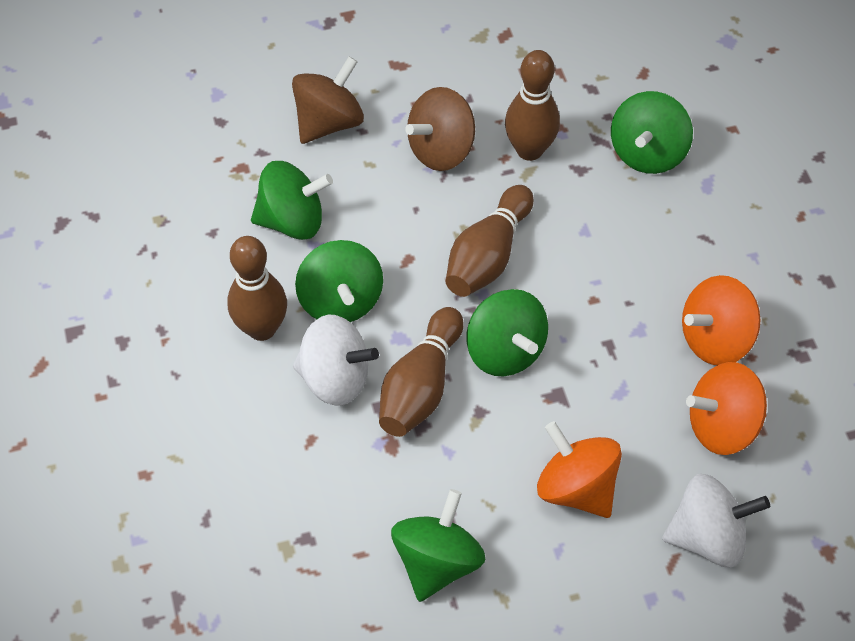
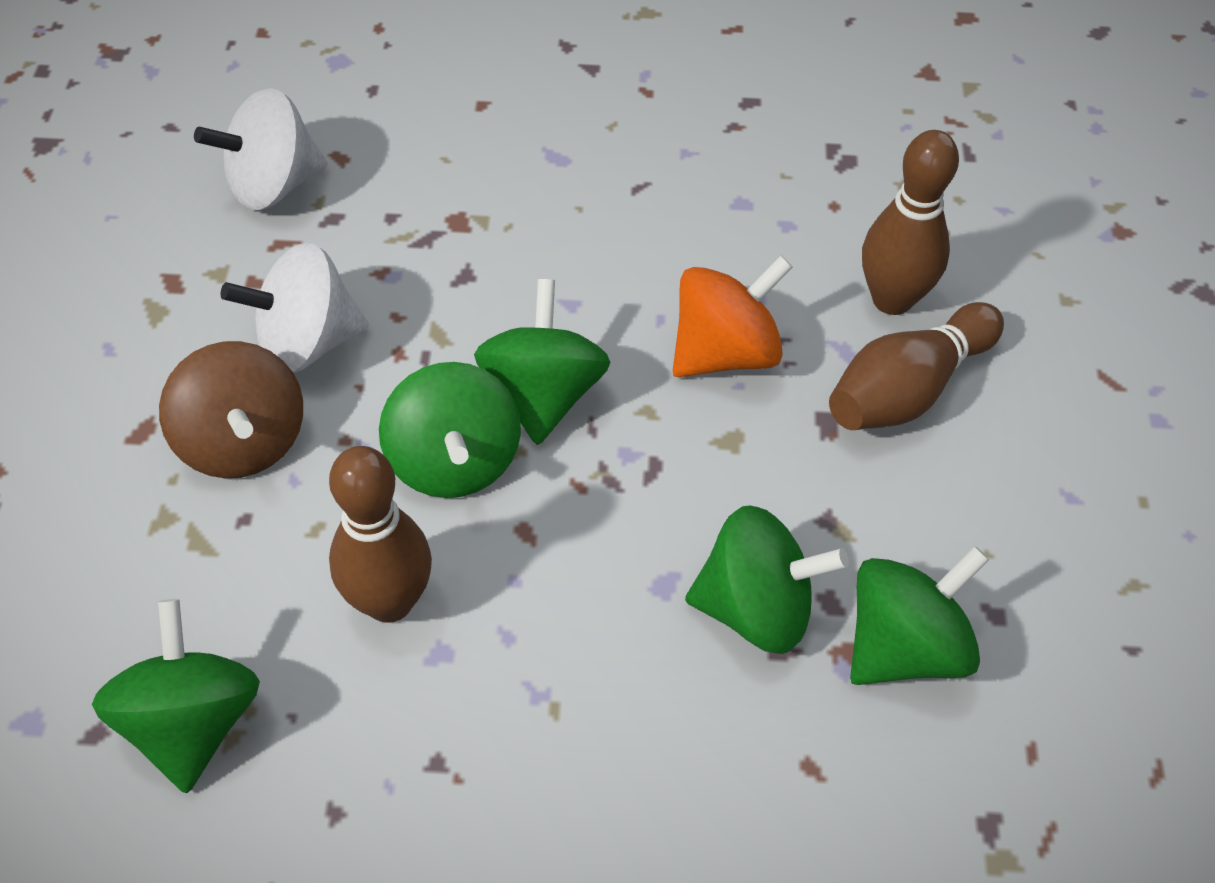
brown bowling pin: 4 -> 3
brown spinning top: 2 -> 1
orange spinning top: 3 -> 1

